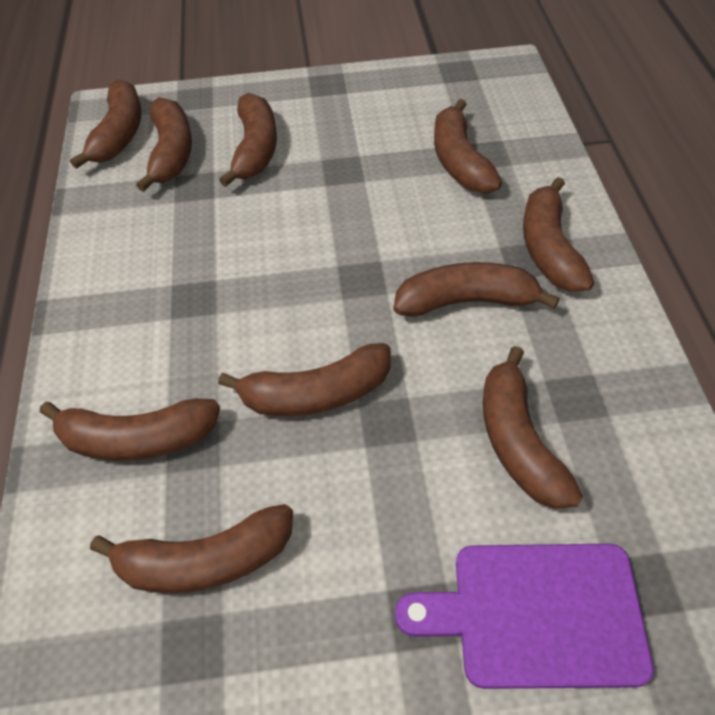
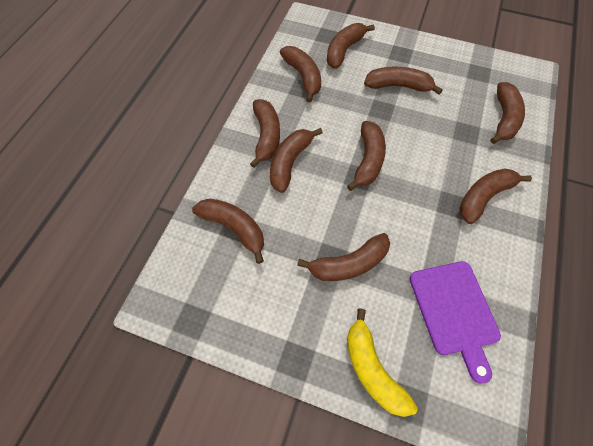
yellow banana: 0 -> 1

